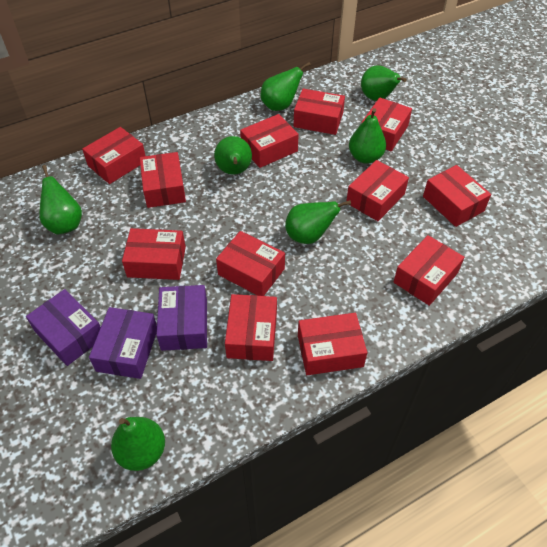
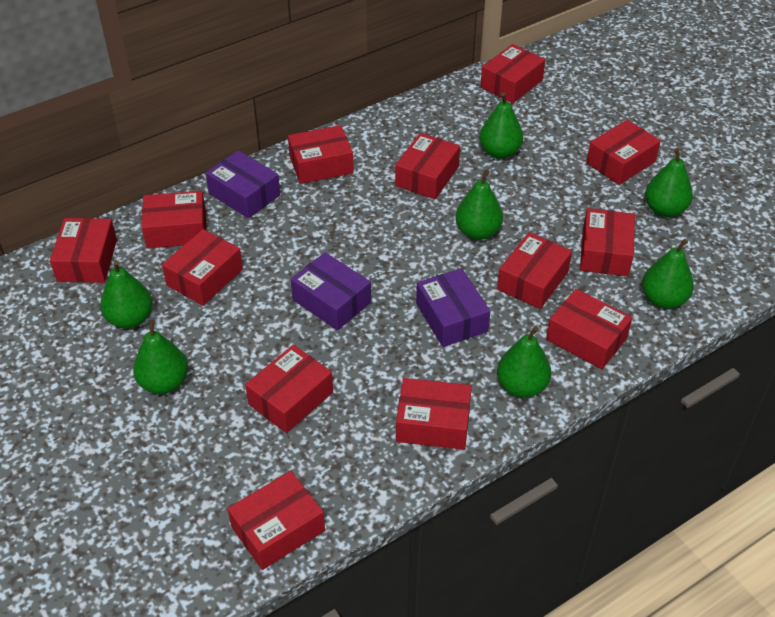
red box: 12 -> 13

